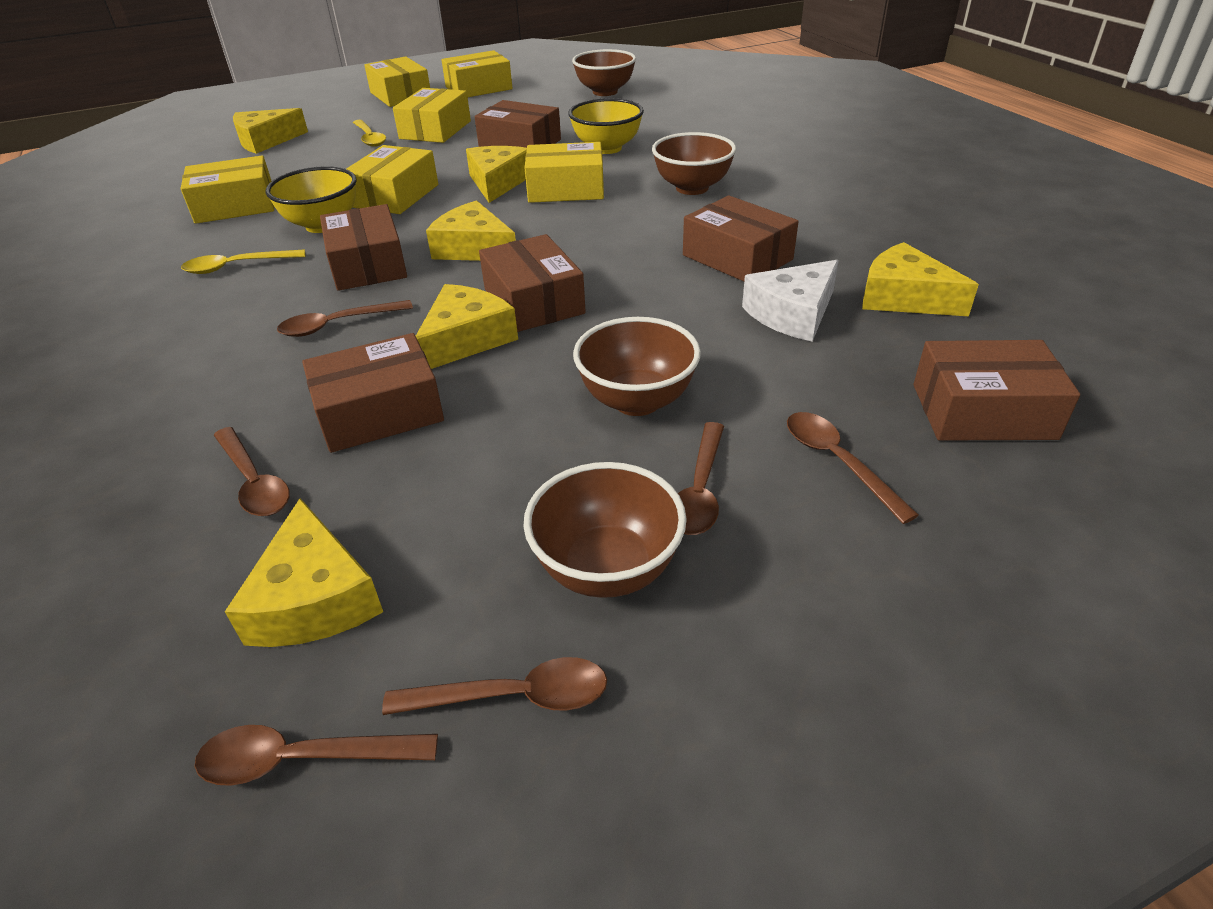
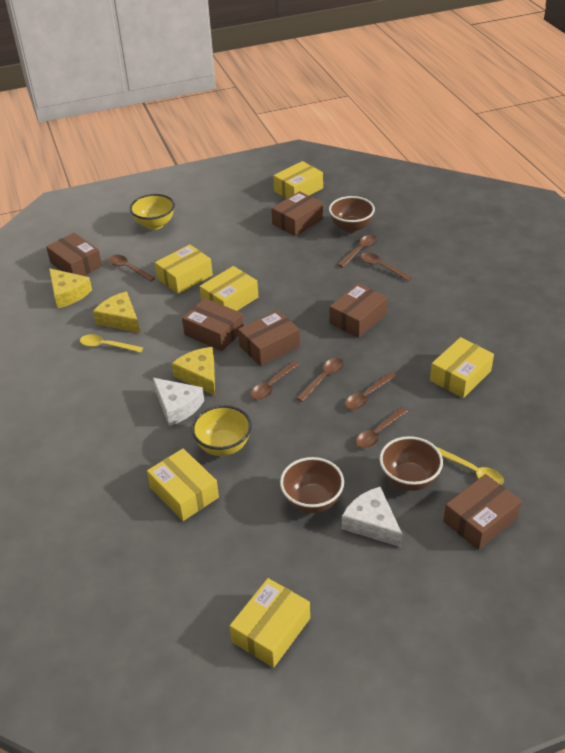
brown bowl: 4 -> 3
brown spoon: 6 -> 7
white cheese: 1 -> 2
yellow cheese: 6 -> 3

